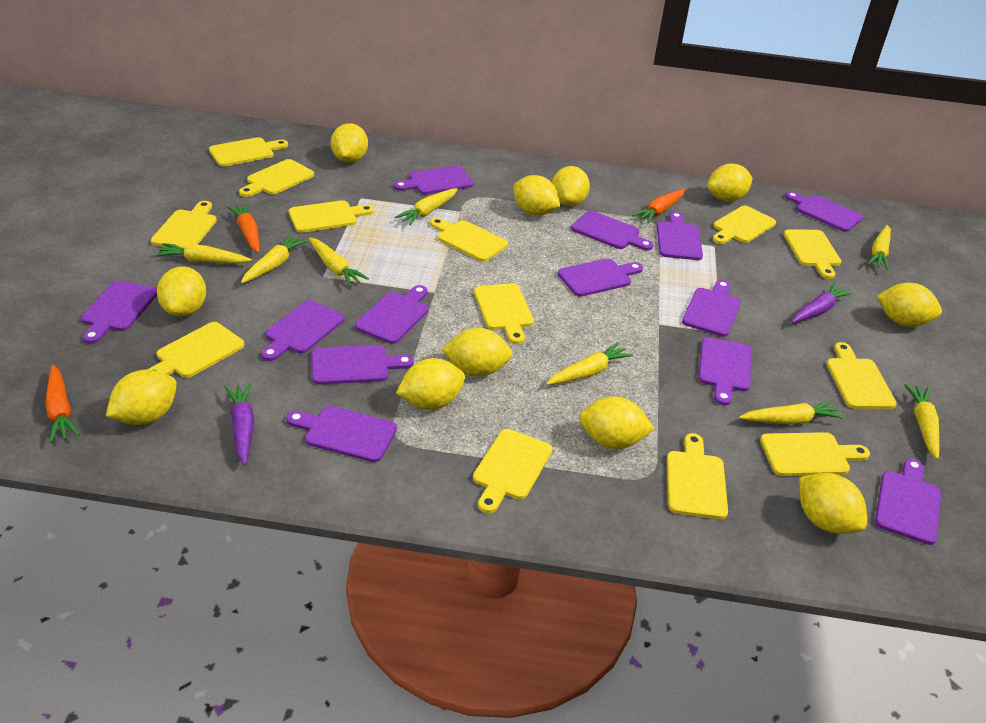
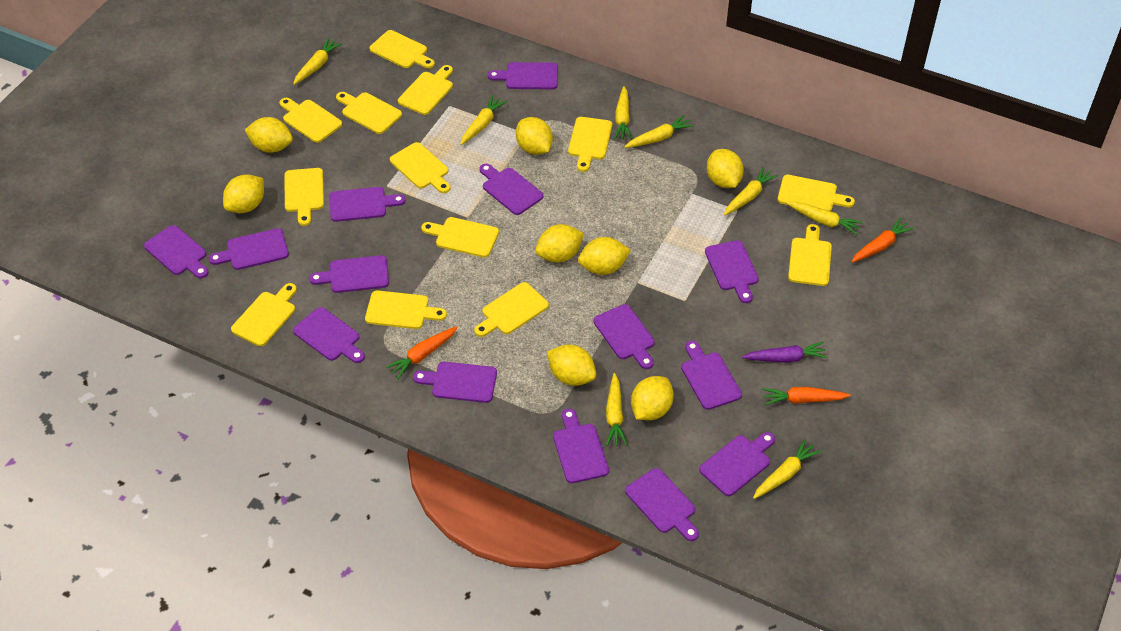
purple carrot: 2 -> 1
purple cutting board: 13 -> 14
yellow lemon: 11 -> 8

